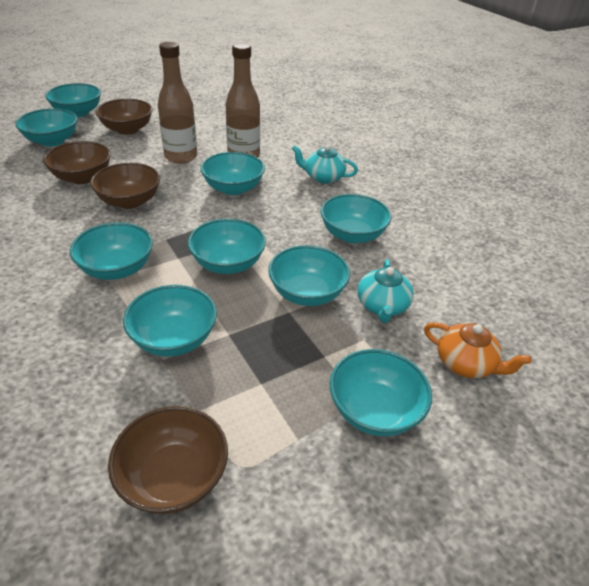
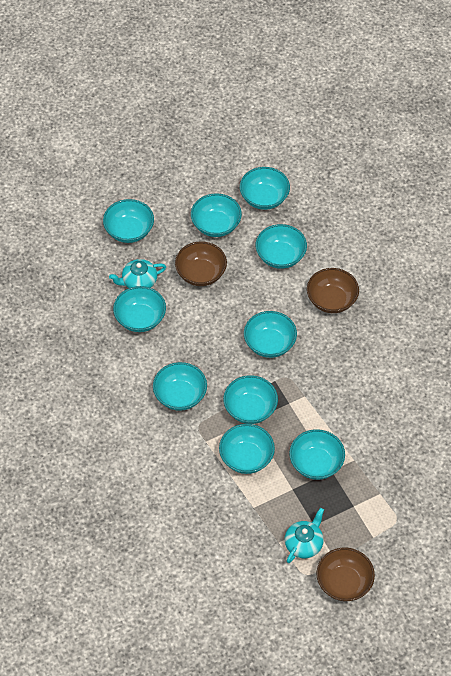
brown bottle: 2 -> 0
brown bowl: 4 -> 3
orange teapot: 1 -> 0
turquoise bowl: 9 -> 10

